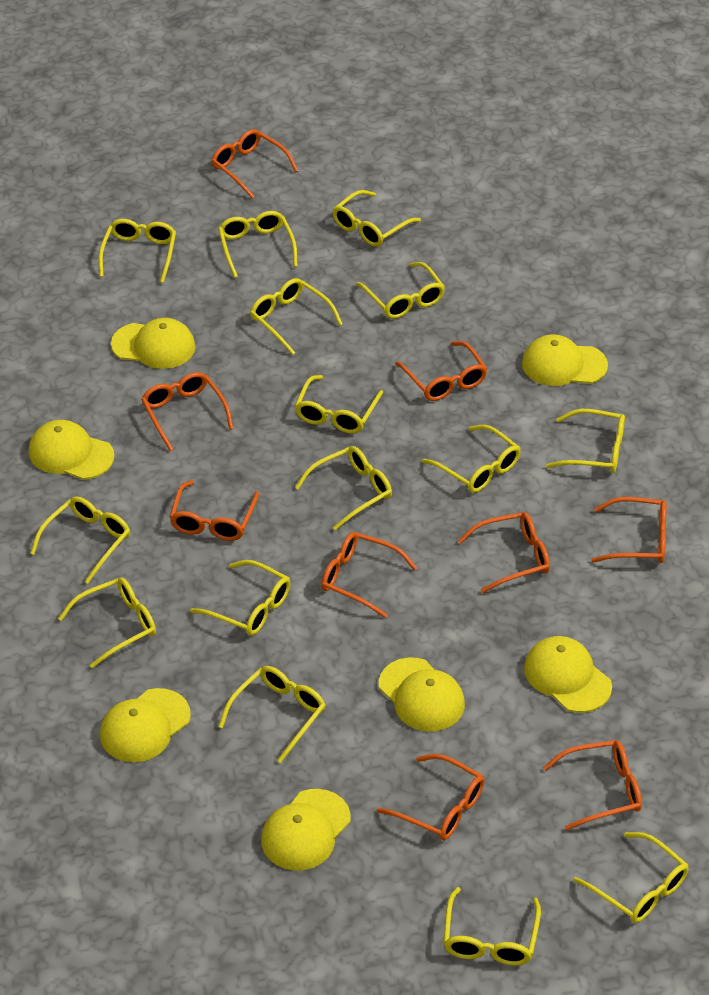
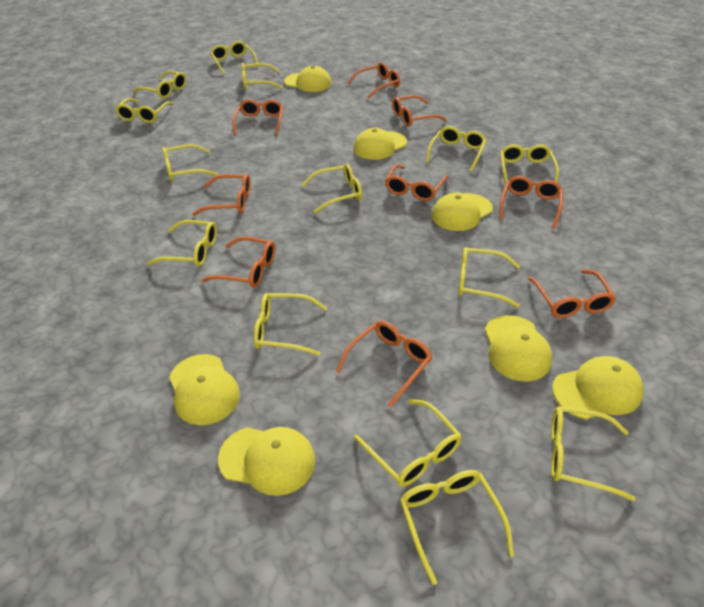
yellow glasses: 15 -> 14

